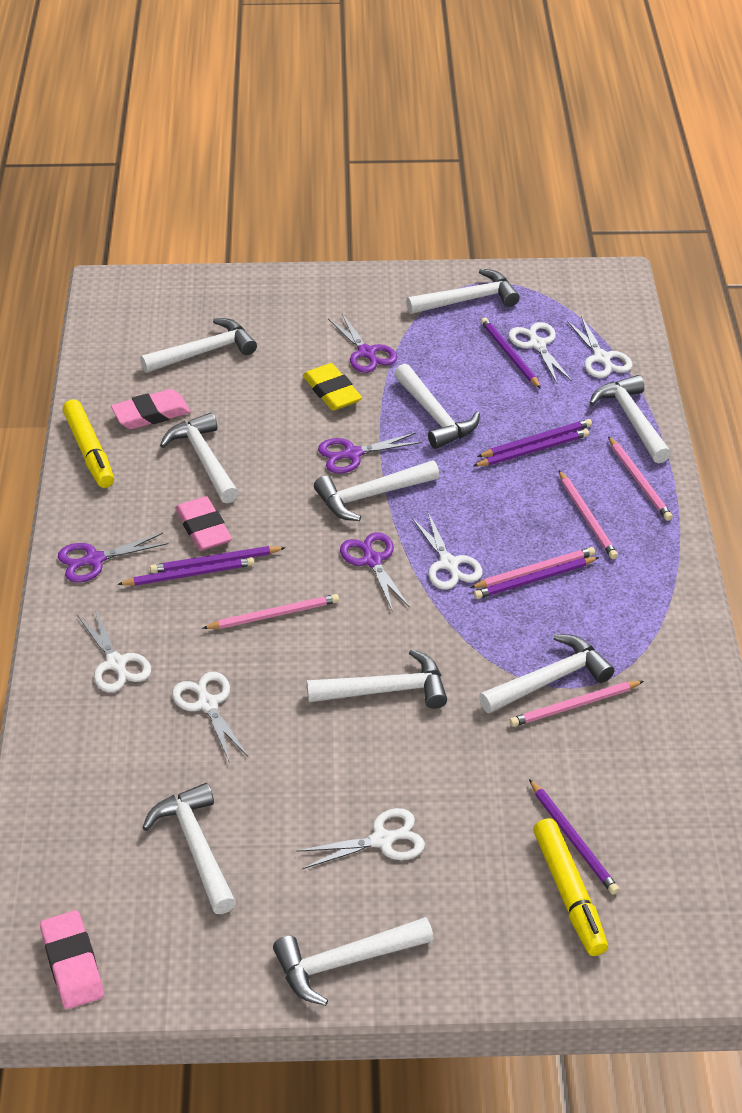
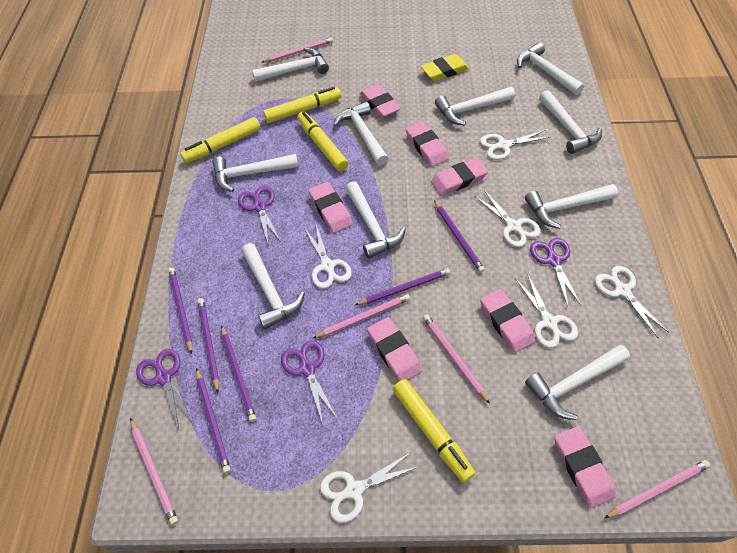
pink eraser: 3 -> 7
purple pencil: 7 -> 6
yellow marker: 2 -> 4

